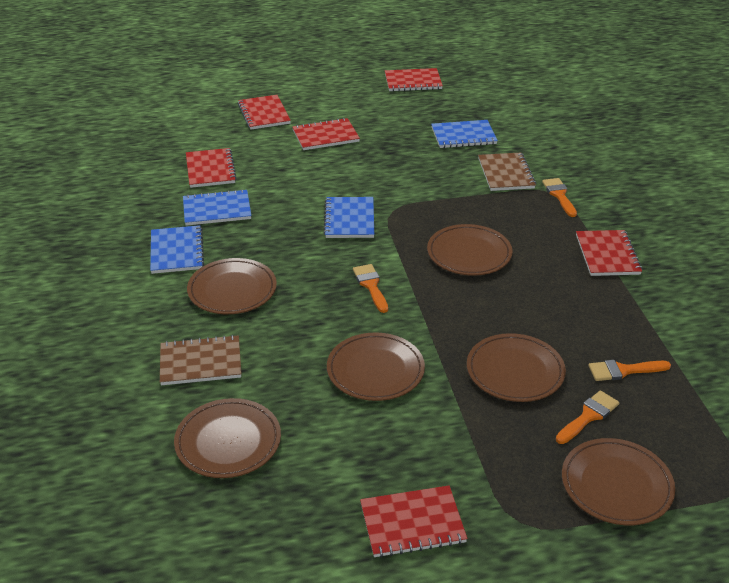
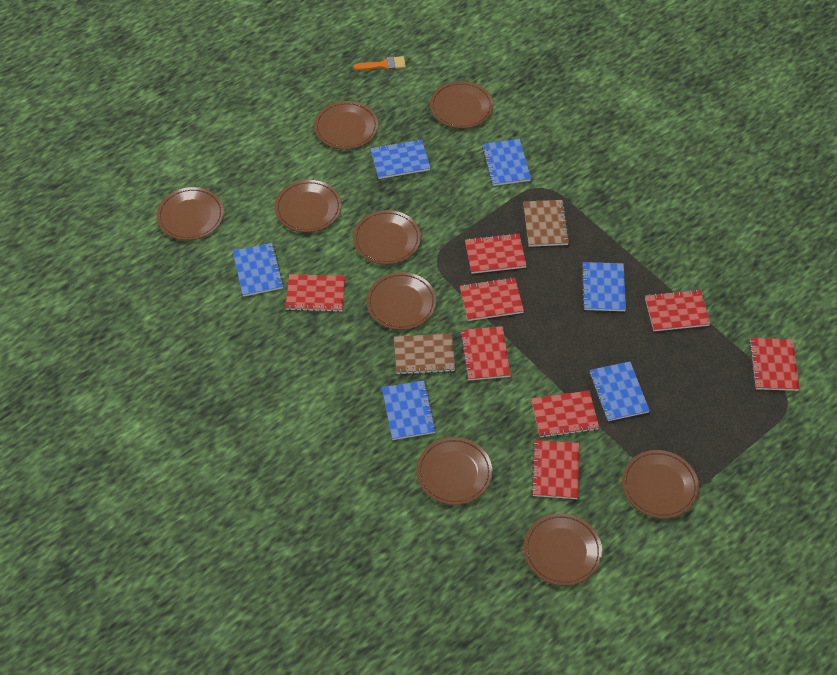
blue notebook: 4 -> 6
brown plate: 6 -> 9
orange brush: 4 -> 1
red notebook: 6 -> 8

